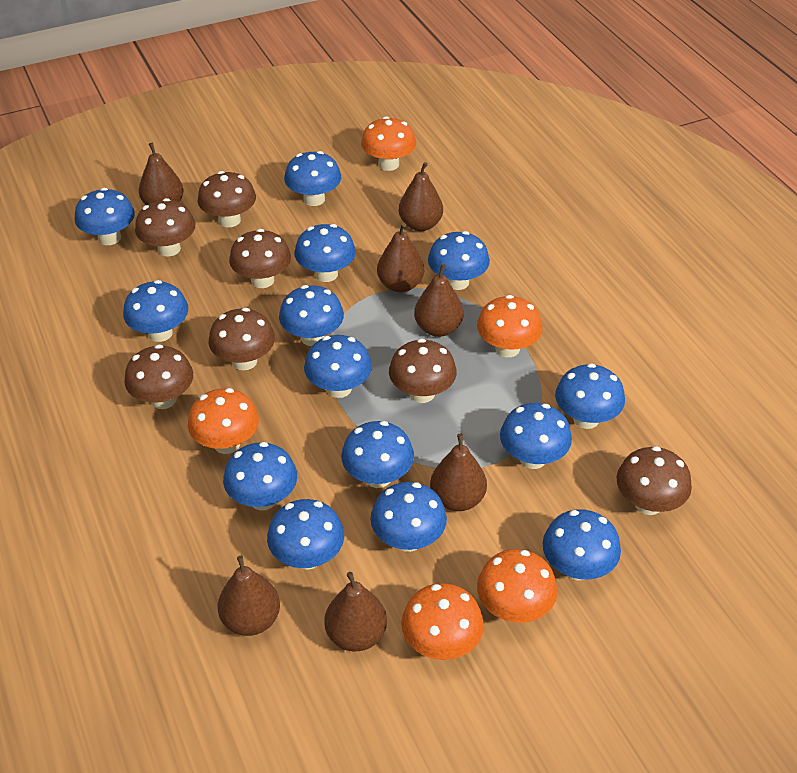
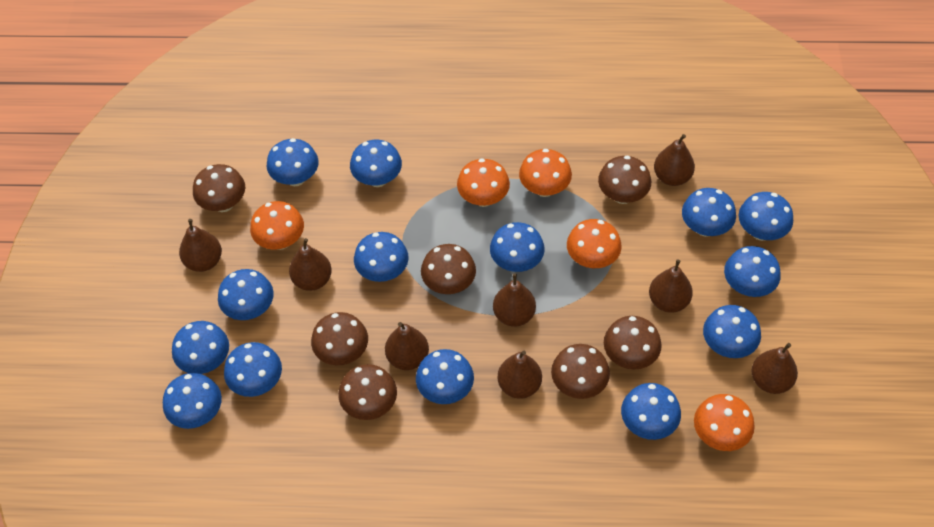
brown pear: 7 -> 8

